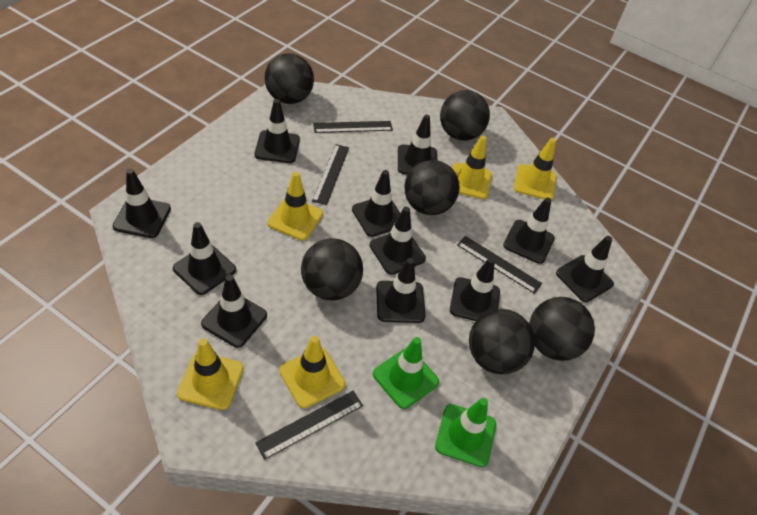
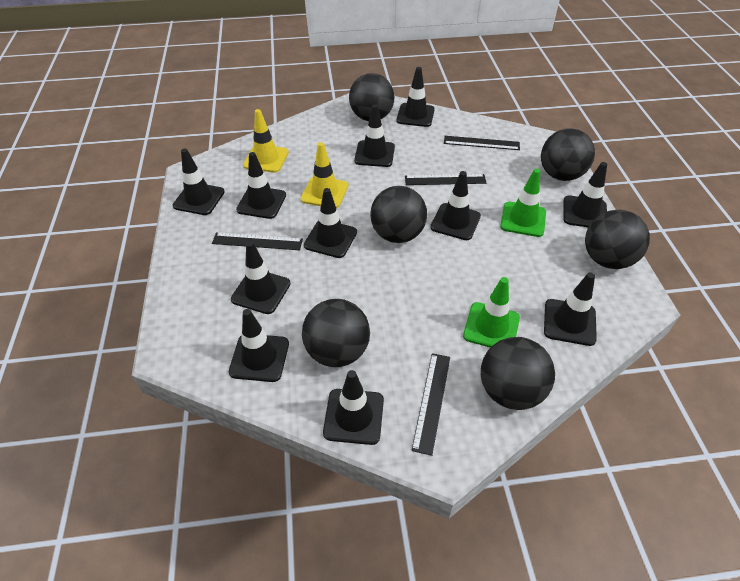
yellow traffic cone: 5 -> 2

